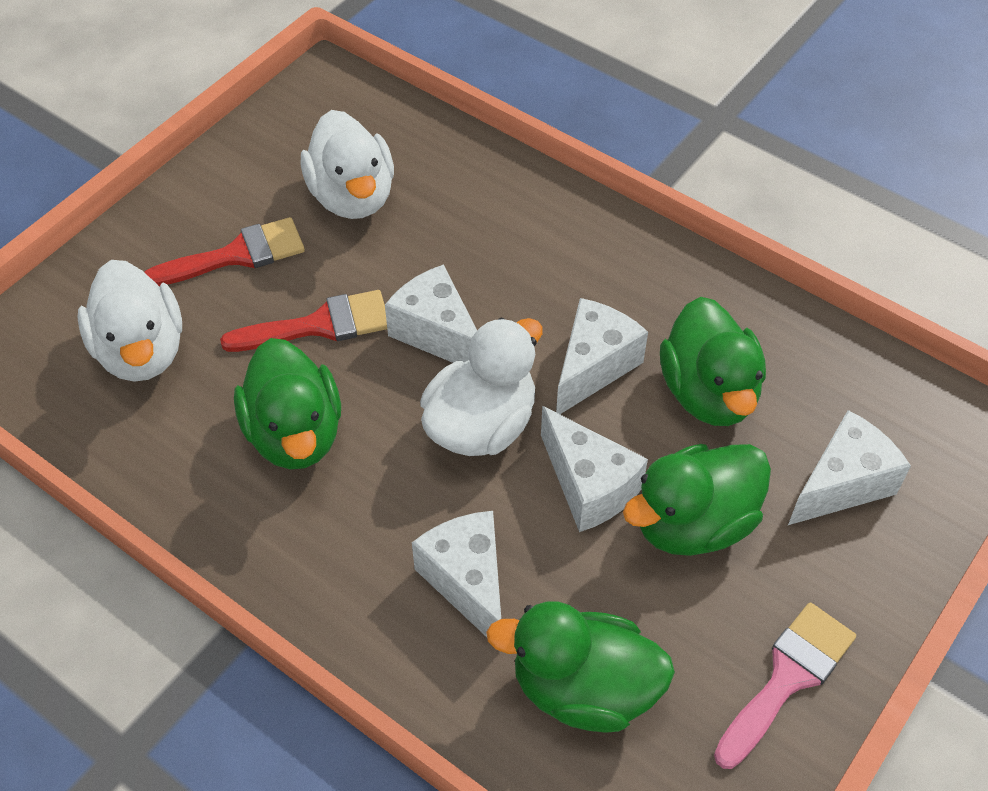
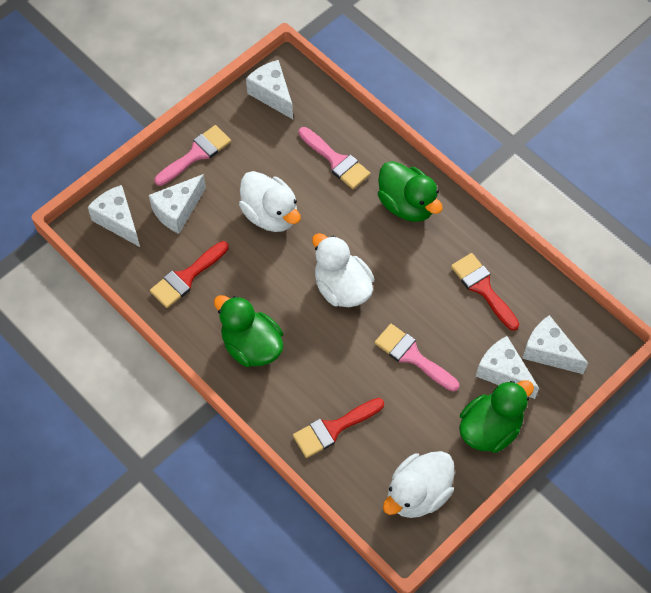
green duck: 4 -> 3
pink brush: 1 -> 3
red brush: 2 -> 3

